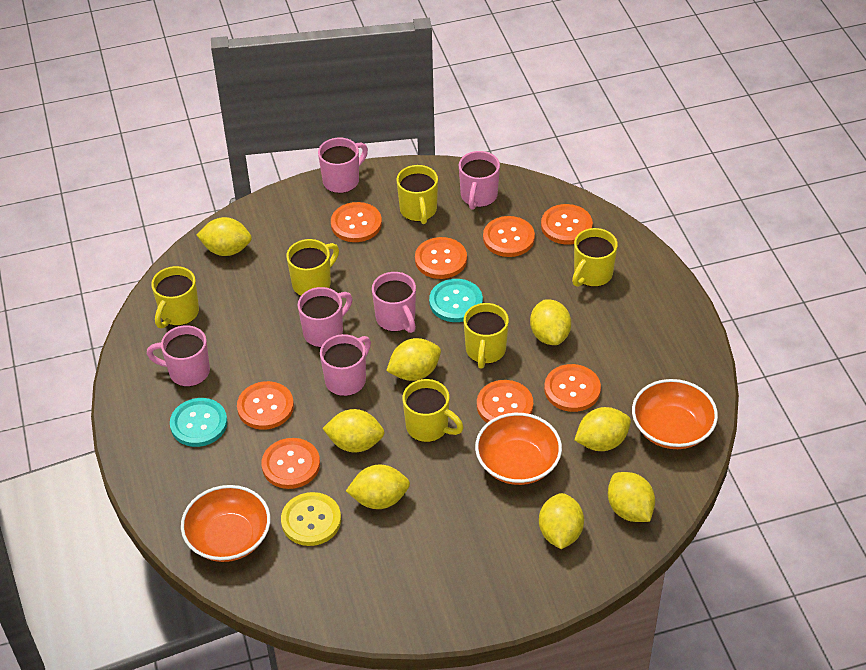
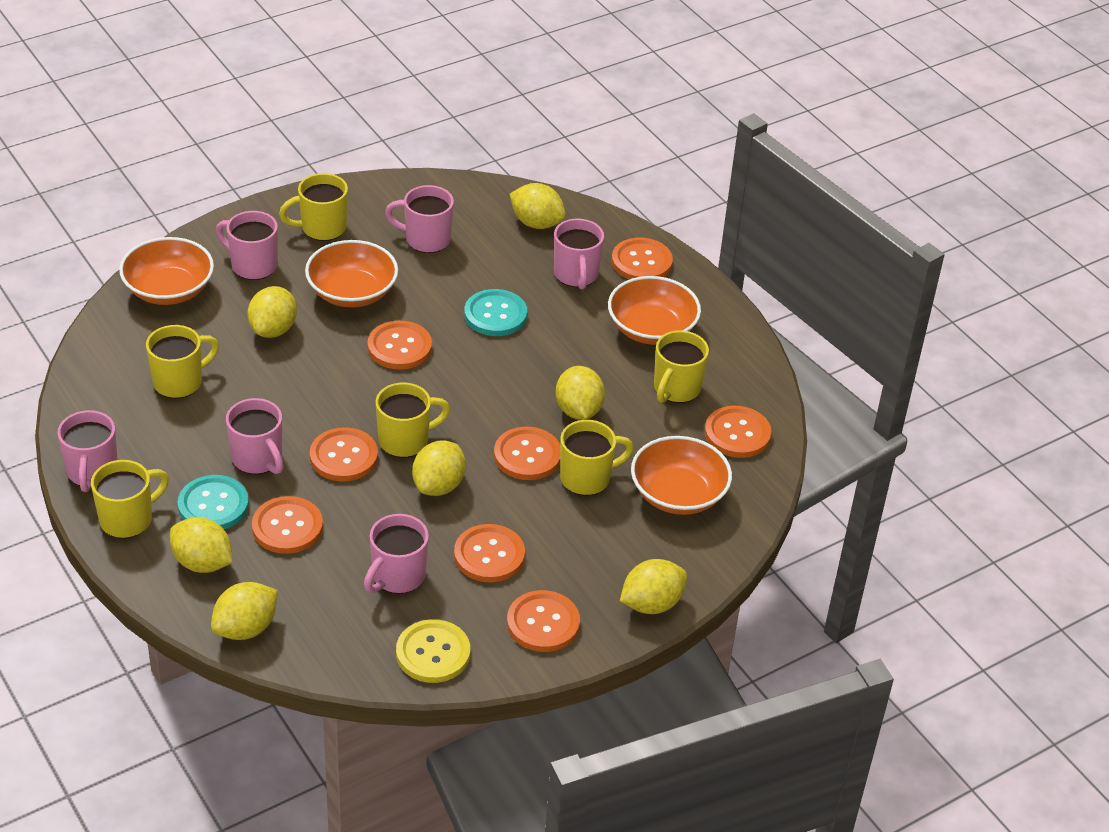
orange bowl: 3 -> 4
yellow lemon: 8 -> 7

